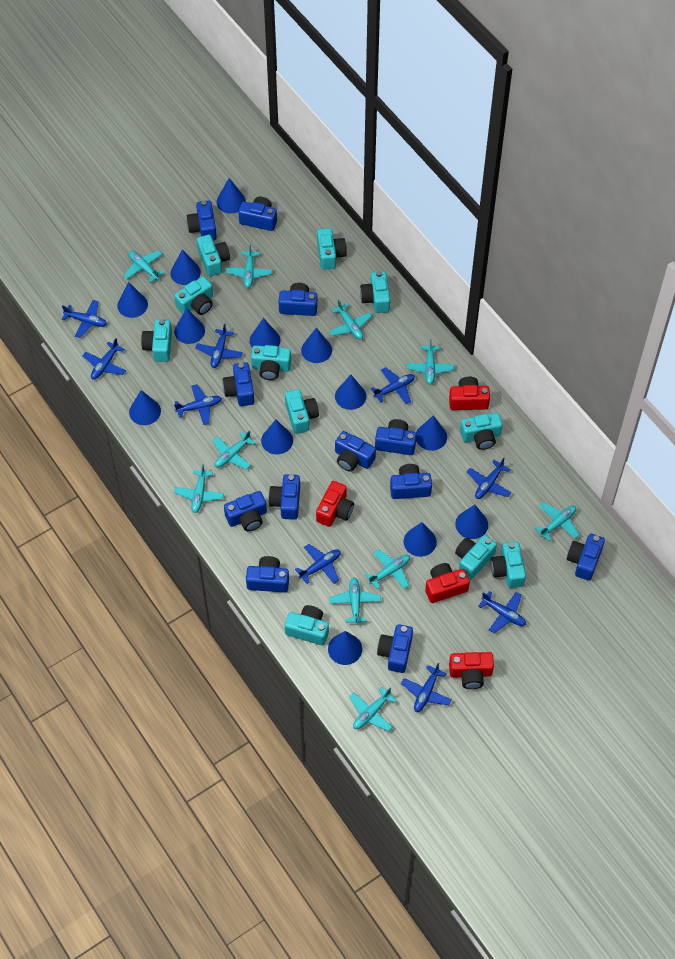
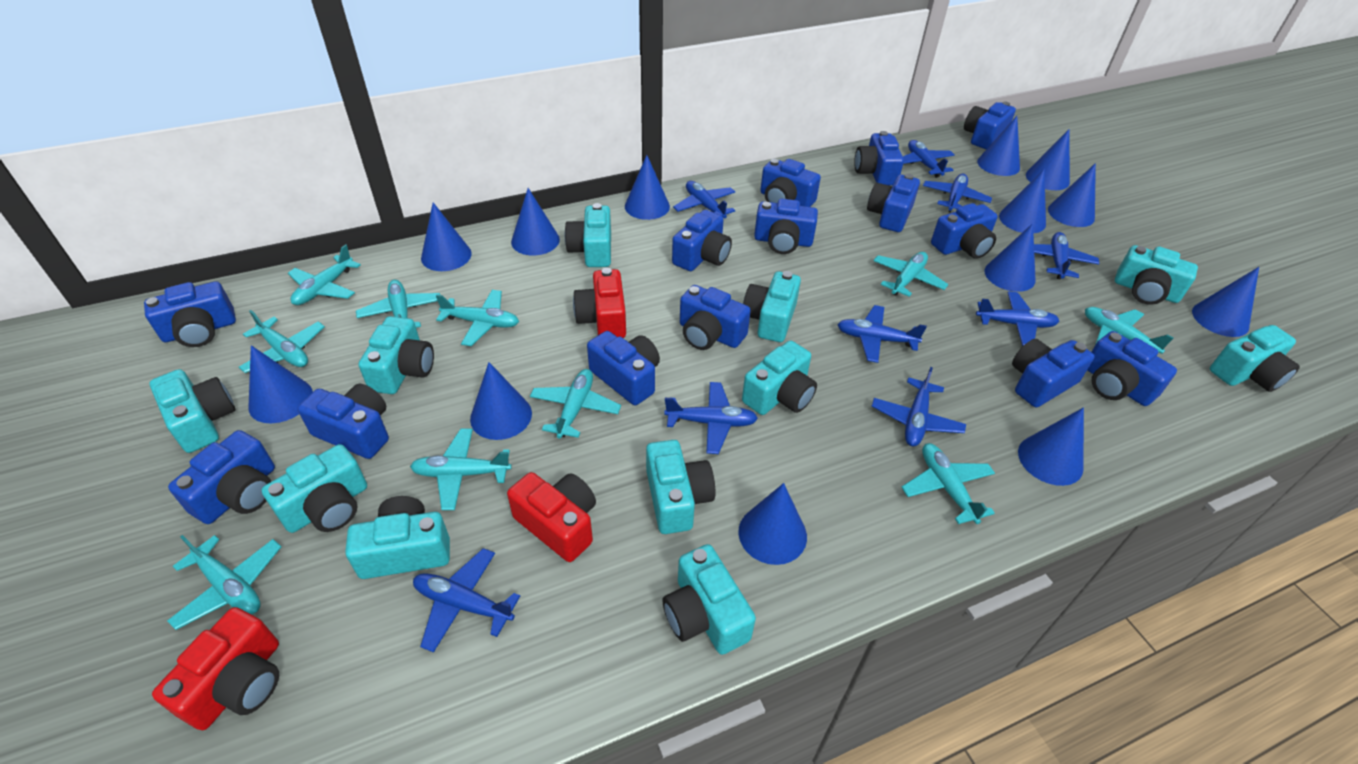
blue camera: 12 -> 14
red camera: 4 -> 3

